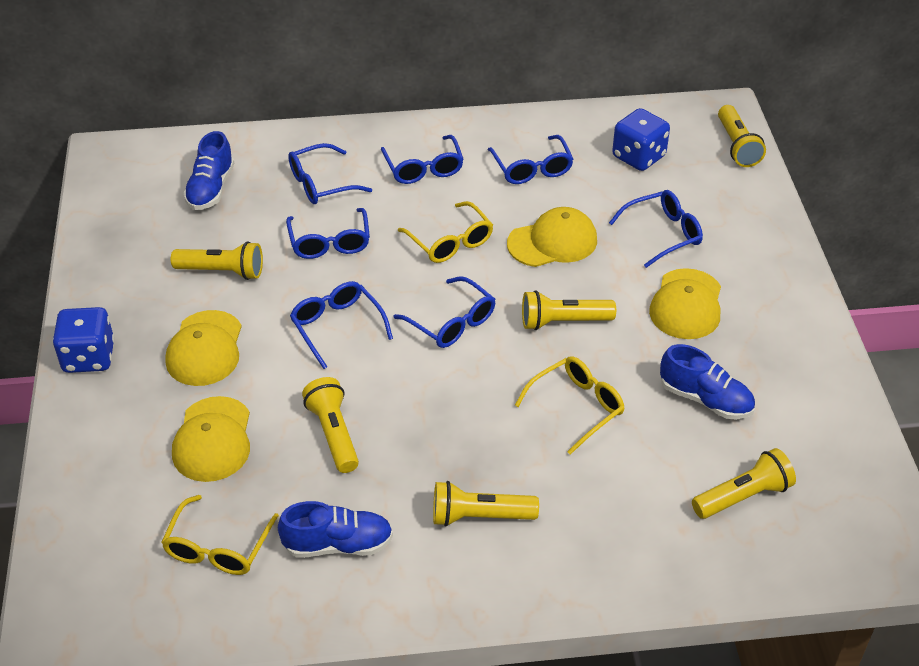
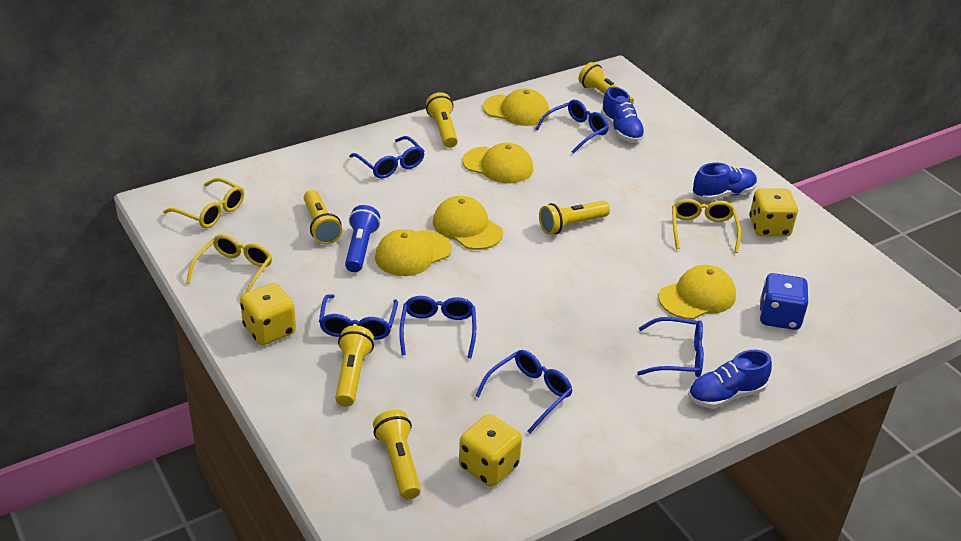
blue dice: 2 -> 1
blue flashlight: 0 -> 1
blue glasses: 7 -> 6
yellow cap: 4 -> 5
yellow dice: 0 -> 3

